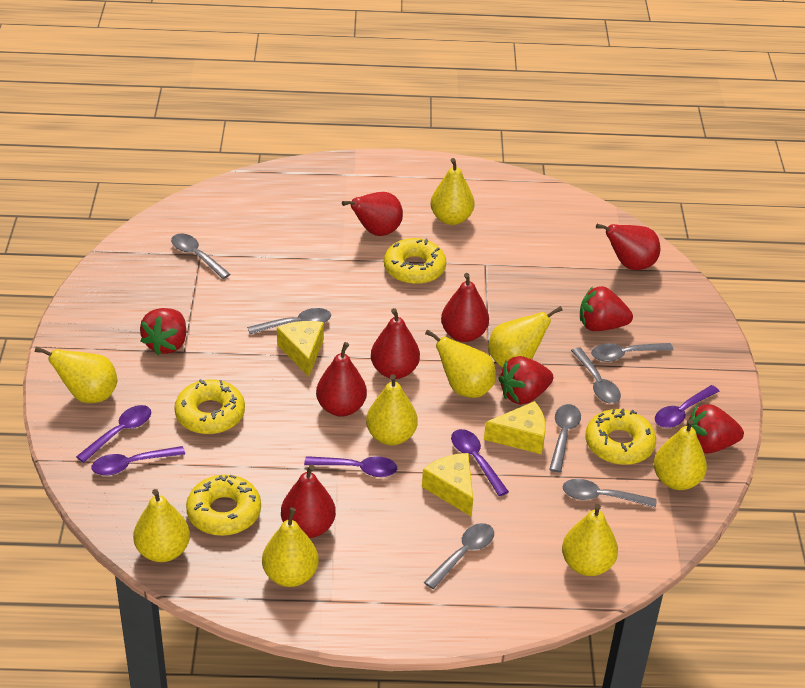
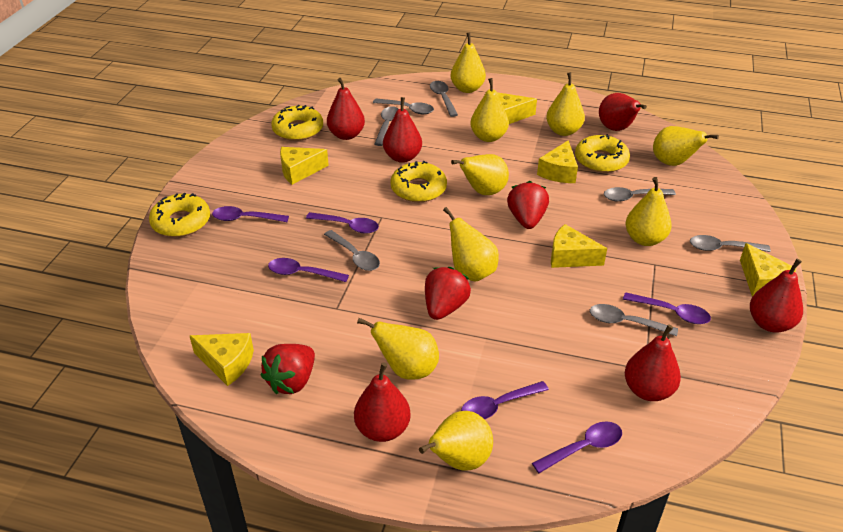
purple spoon: 5 -> 6
red strawberry: 4 -> 3
yellow cheese: 3 -> 6

